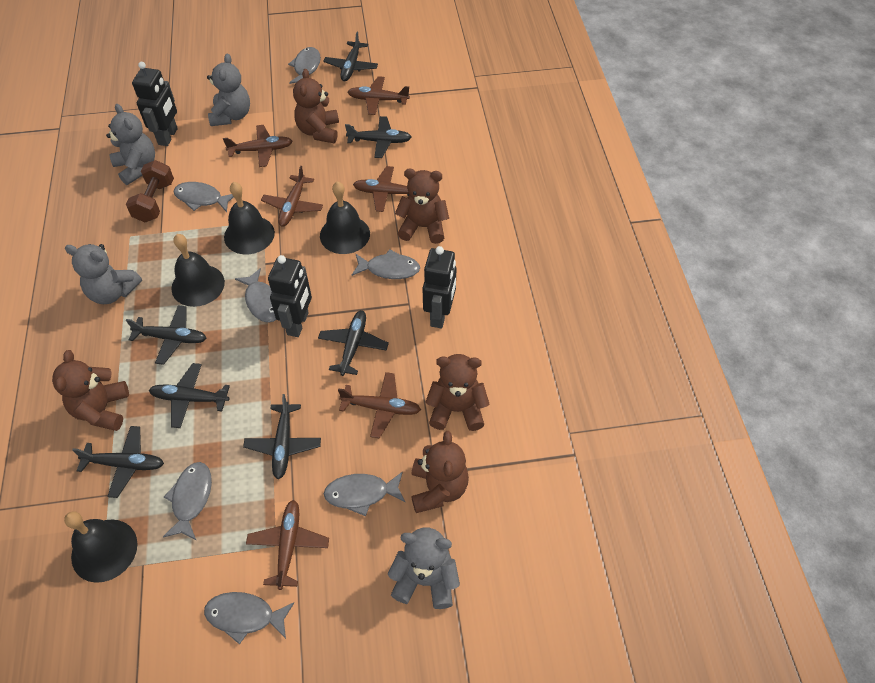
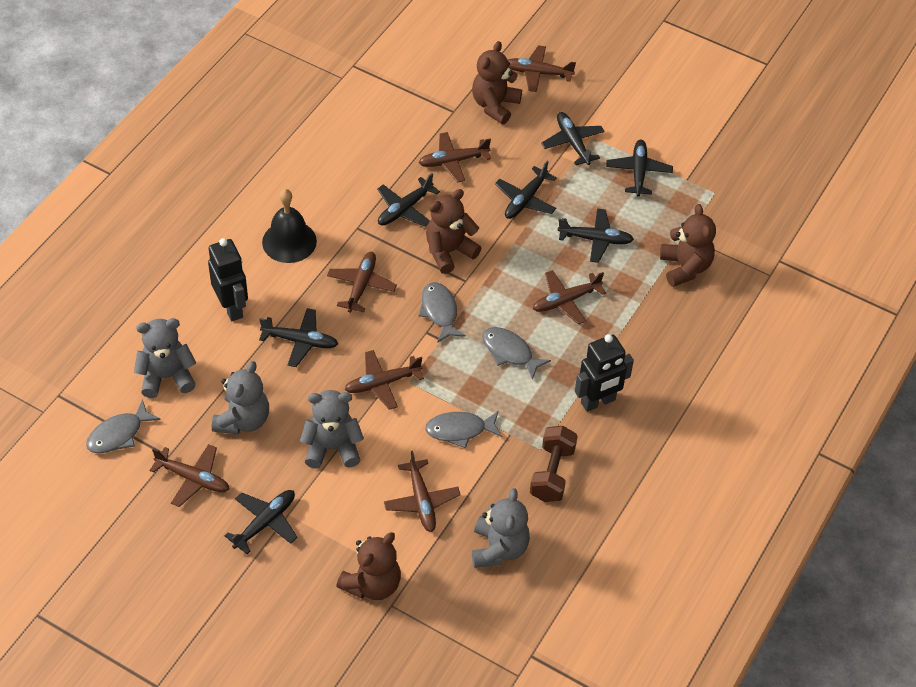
black bell: 4 -> 1
black robot: 3 -> 2
brown plane: 6 -> 7
brown teddy bear: 5 -> 4
grey fish: 7 -> 4

